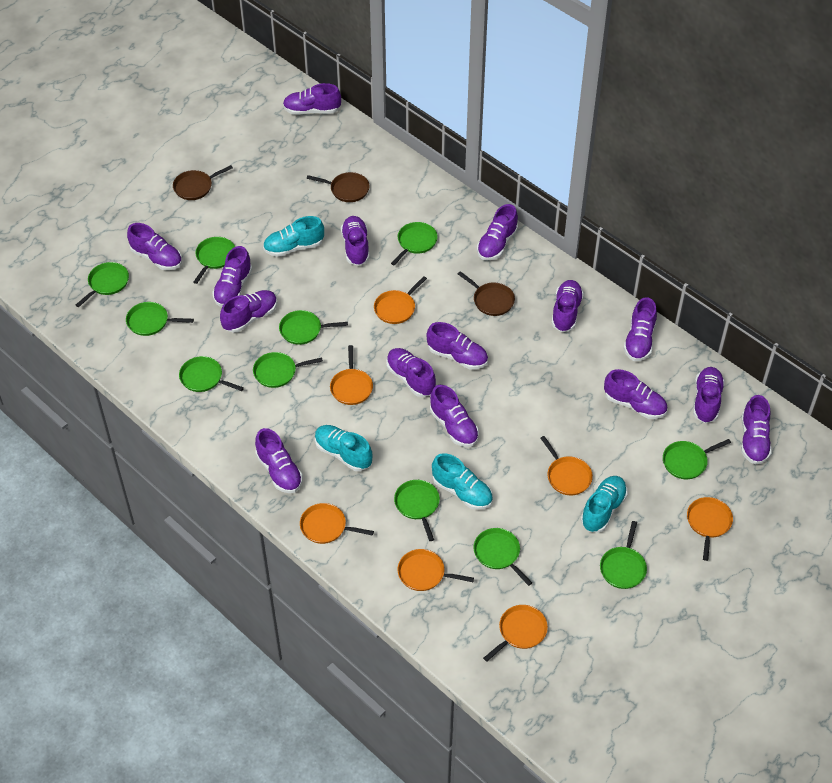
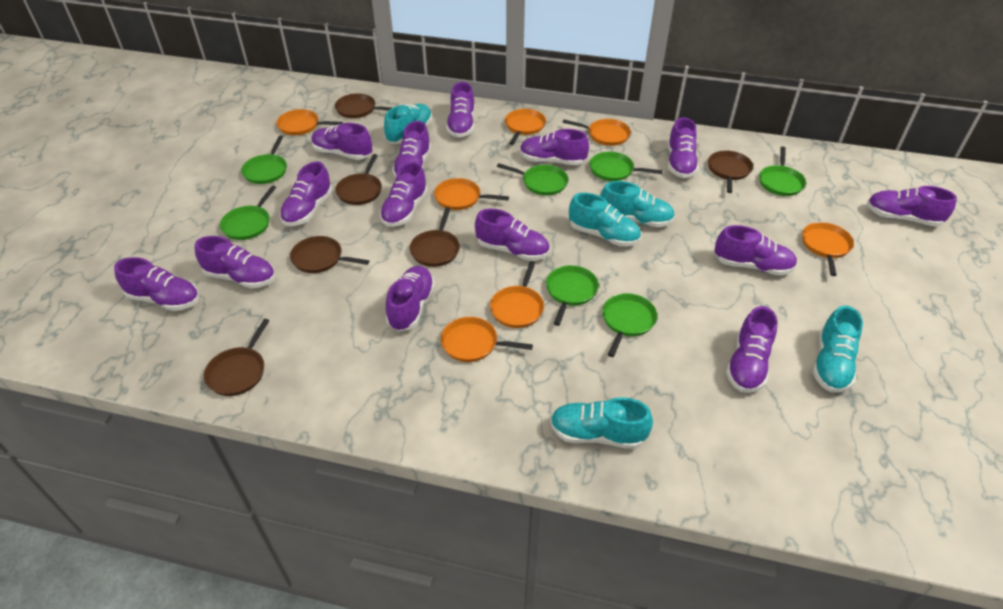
brown pan: 3 -> 6
green pan: 11 -> 7
purple shoe: 15 -> 14
turquoise shoe: 4 -> 5

